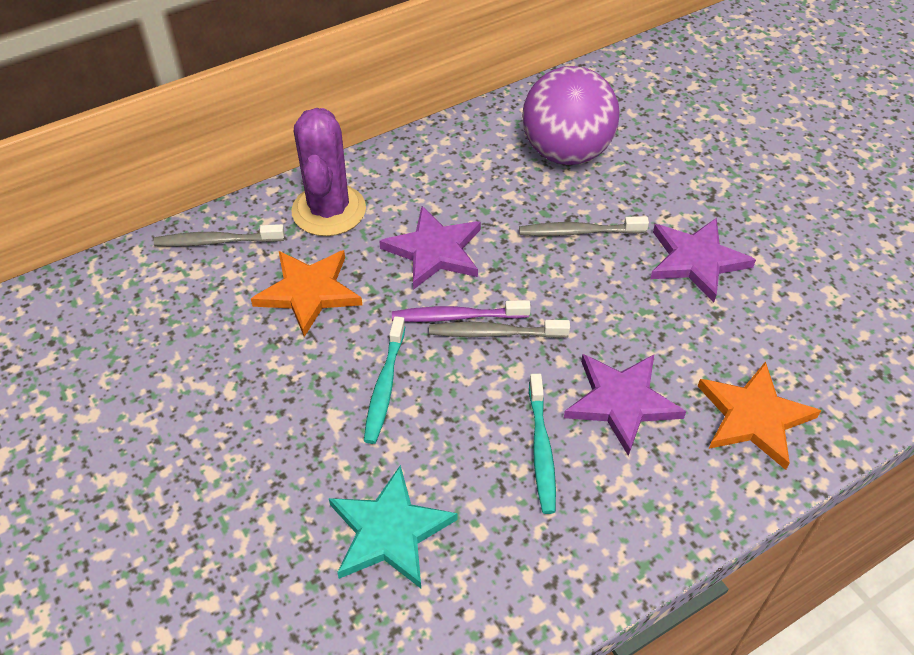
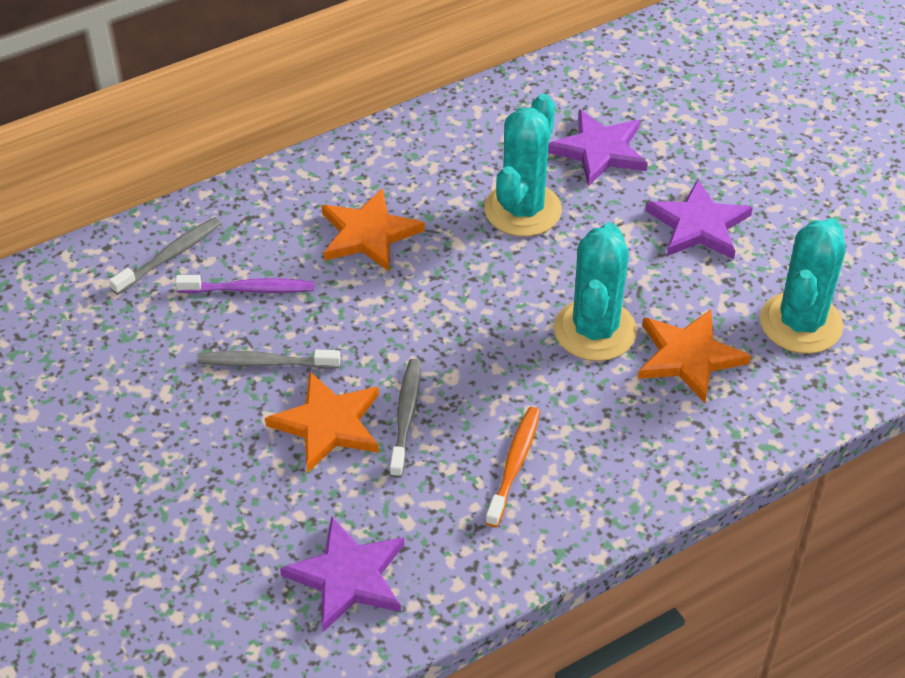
orange star: 2 -> 3
orange toothbrush: 0 -> 1
purple ball: 1 -> 0
purple cactus: 1 -> 0
turquoise cactus: 0 -> 3
turquoise star: 1 -> 0
turquoise toothbrush: 2 -> 0

